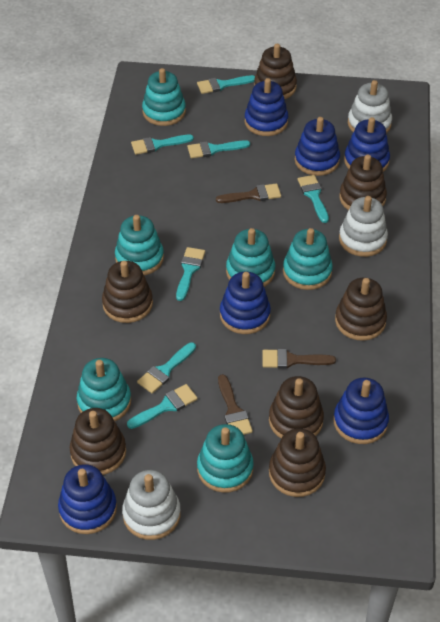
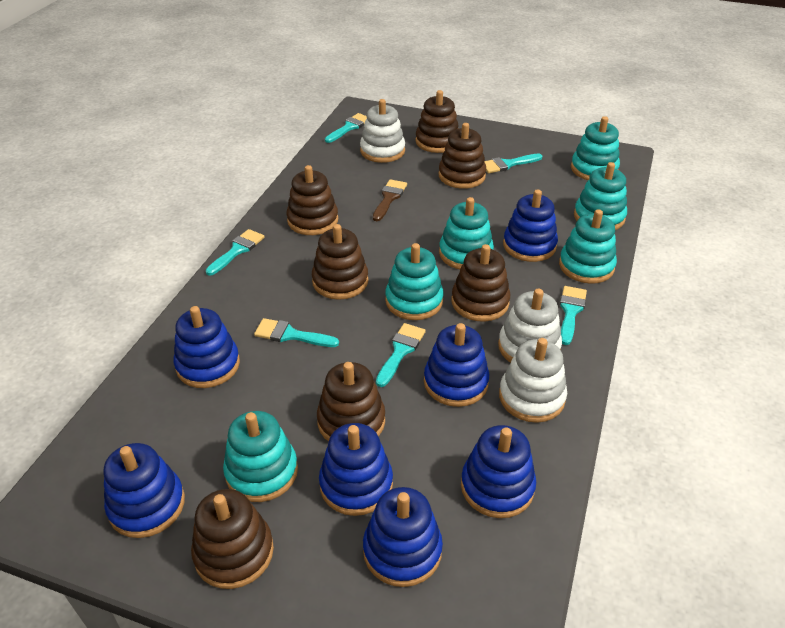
blue stacking toy: 6 -> 7
brown brush: 3 -> 1
turquoise brush: 7 -> 6

